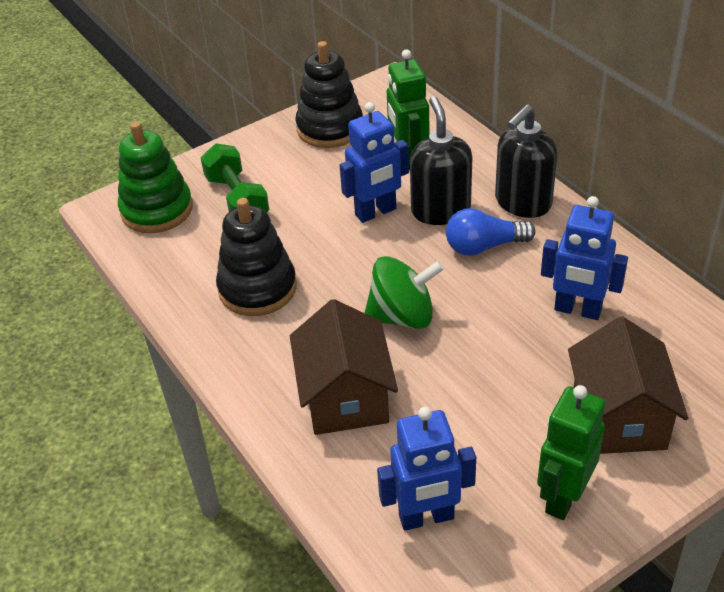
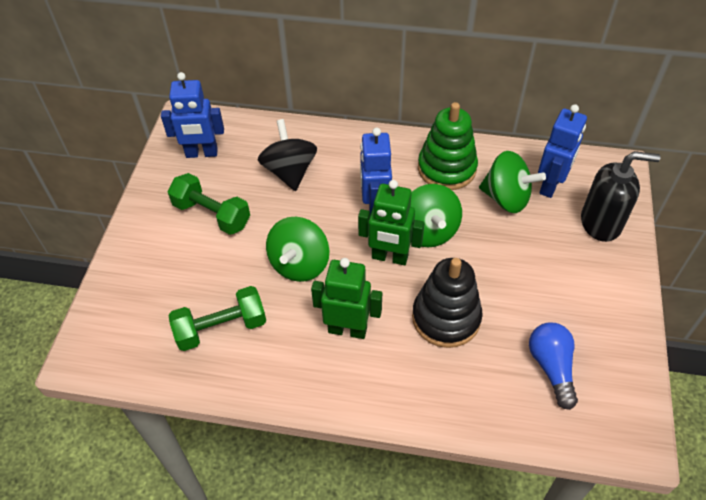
black soap dispenser: 2 -> 1
black spinning top: 0 -> 1
black stacking toy: 2 -> 1
brown house: 2 -> 0
green dumbbell: 1 -> 2
green spinning top: 1 -> 3

